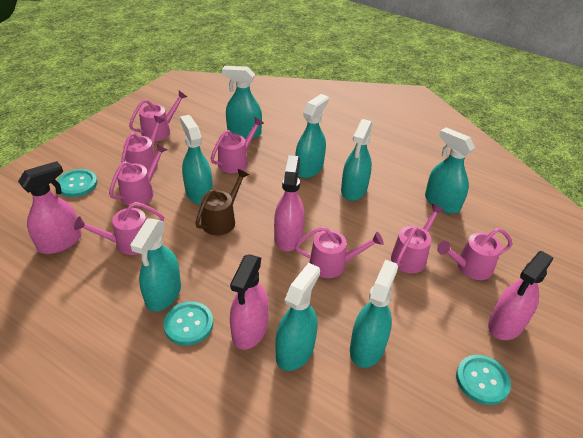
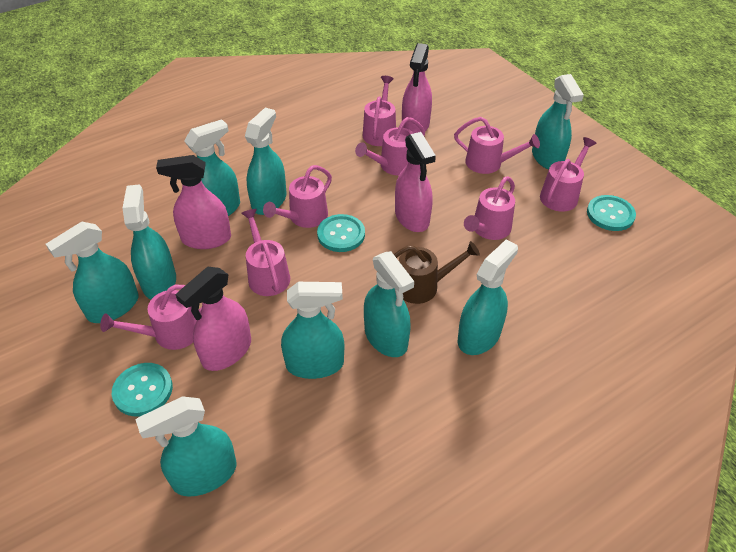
turquoise spray bottle: 8 -> 9

